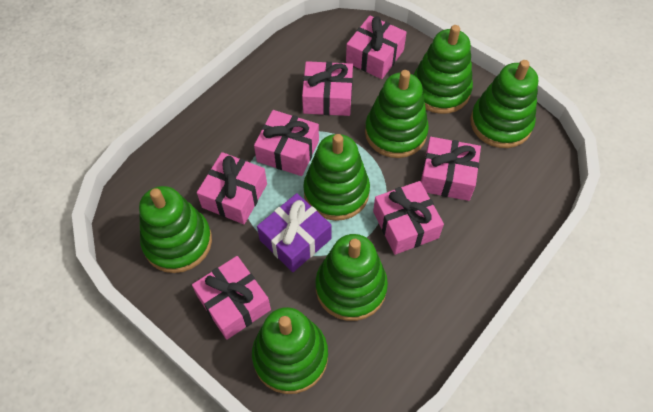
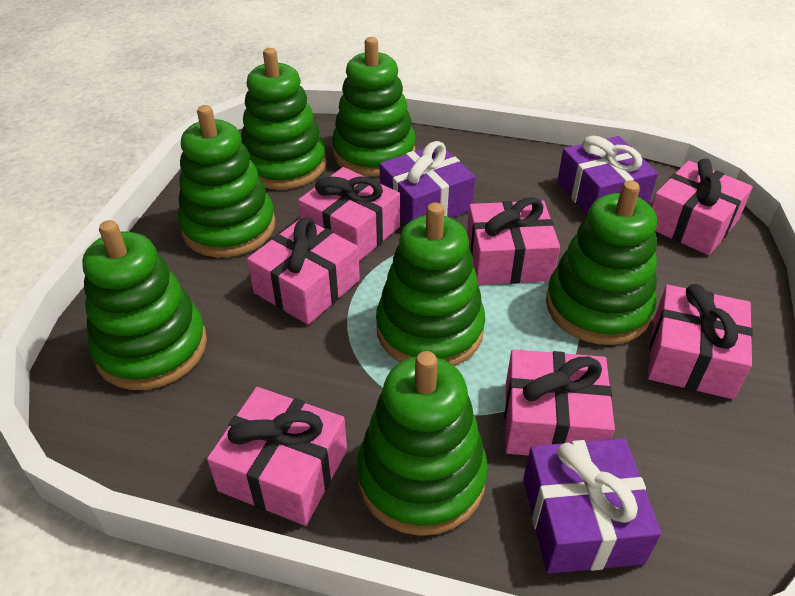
purple gift: 1 -> 3

